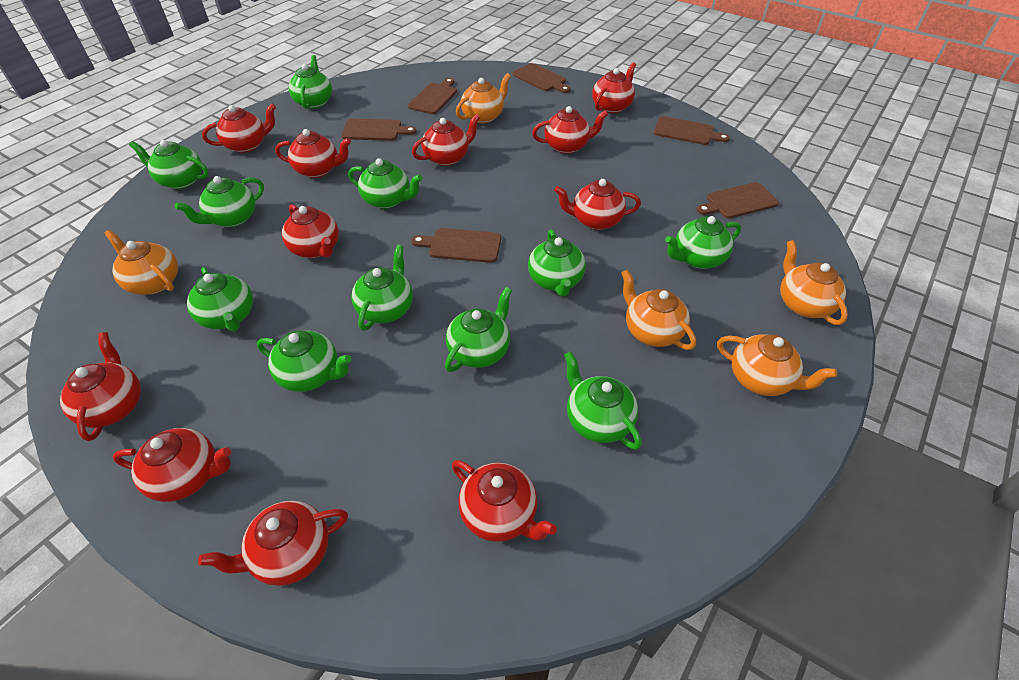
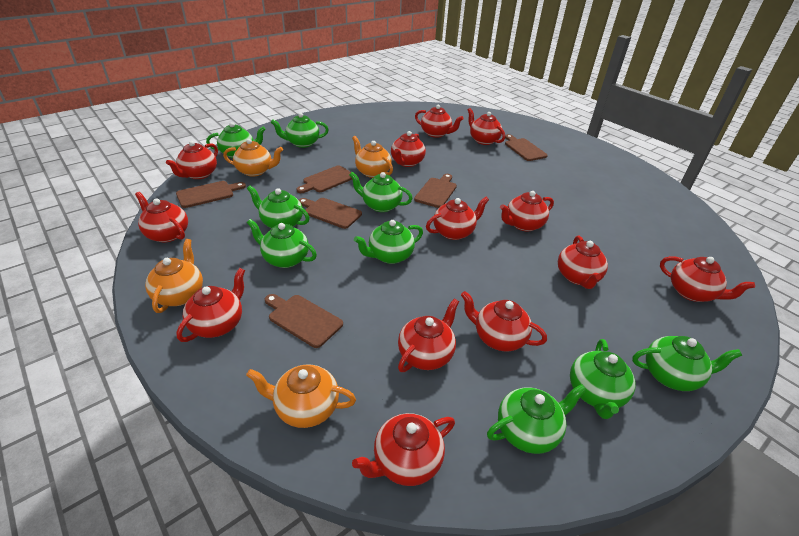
green teapot: 11 -> 9
orange teapot: 5 -> 4
red teapot: 11 -> 13

